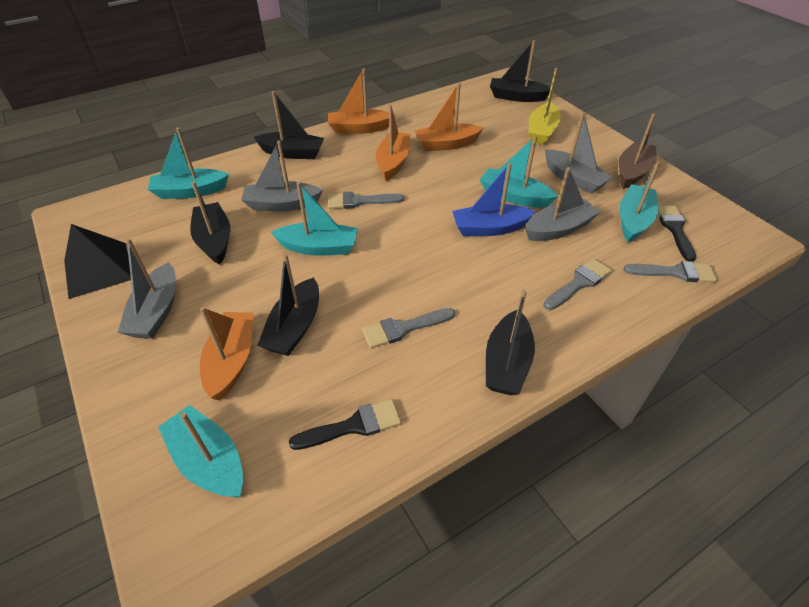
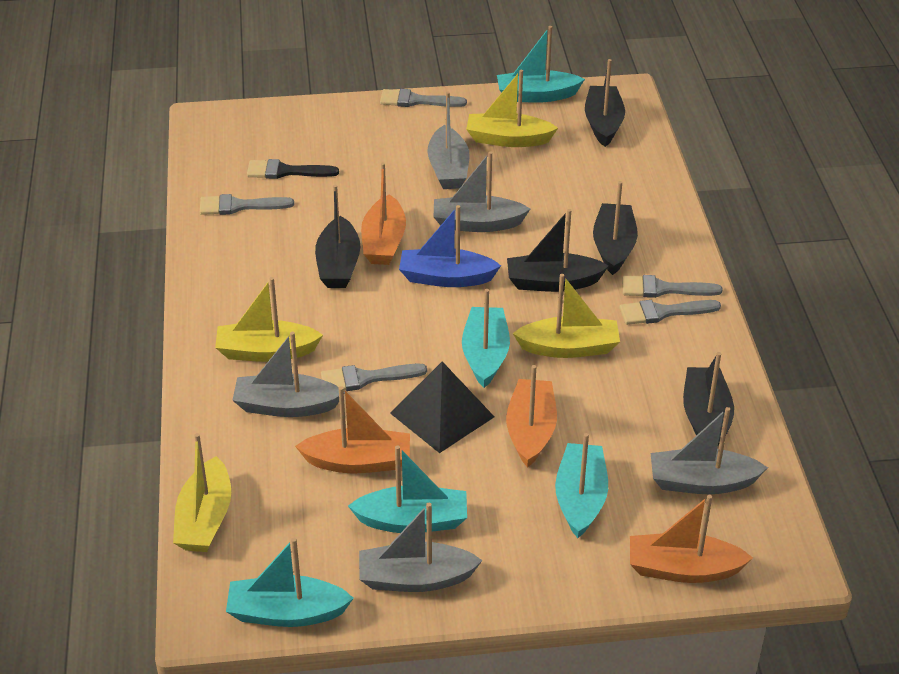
black brush: 2 -> 1
brown boat: 1 -> 0
grey boat: 4 -> 5
grey brush: 4 -> 5
yellow boat: 1 -> 4

